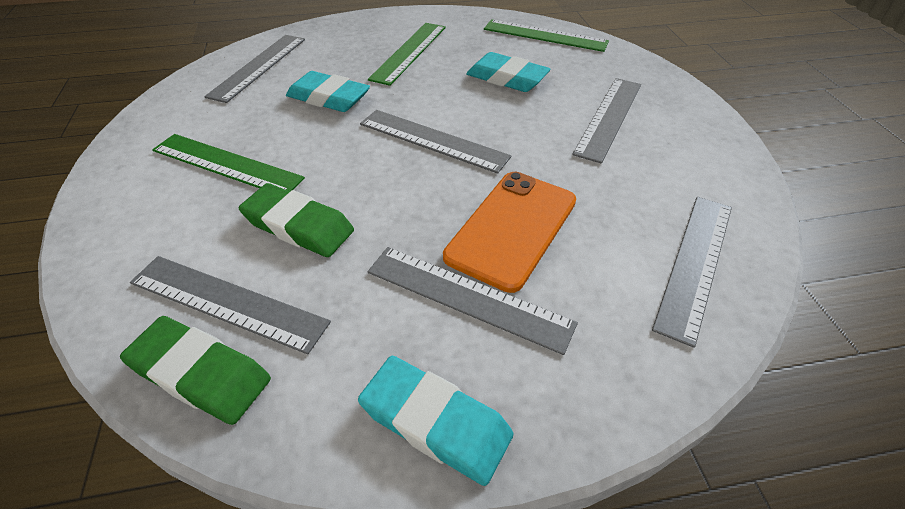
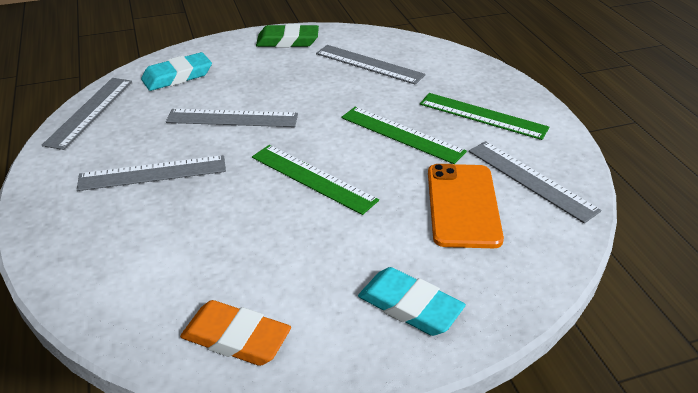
green eraser: 2 -> 1
grey ruler: 6 -> 5
orange eraser: 0 -> 1
turquoise eraser: 3 -> 2

